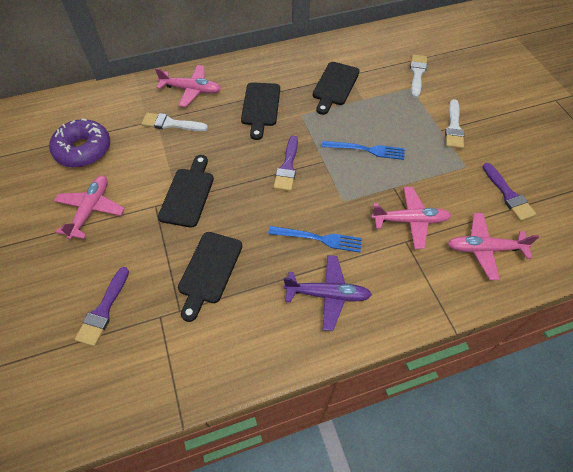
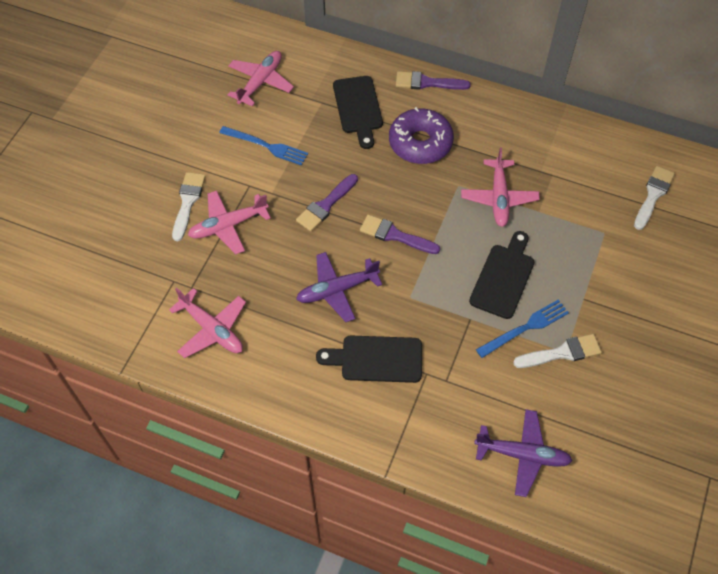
black cutting board: 4 -> 3
purple plane: 1 -> 2

